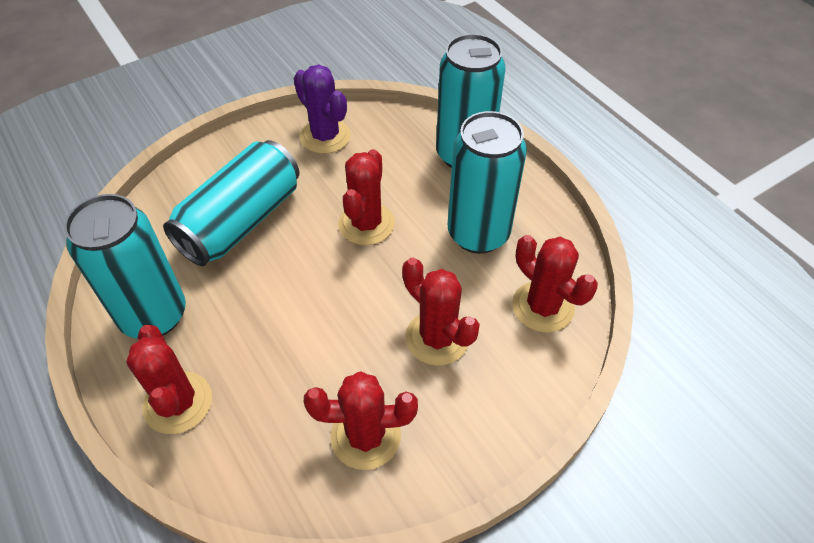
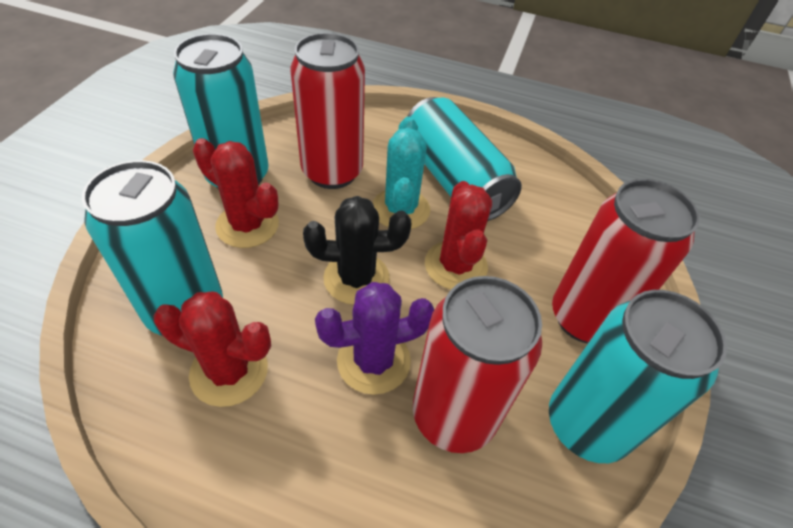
black cactus: 0 -> 1
red cactus: 5 -> 3
red can: 0 -> 3
turquoise cactus: 0 -> 1

